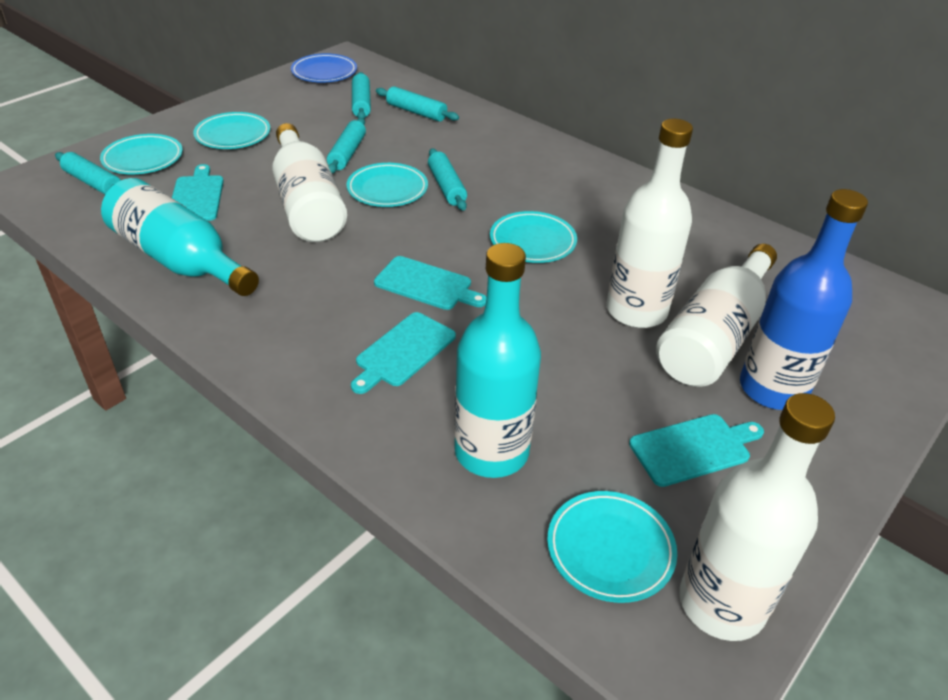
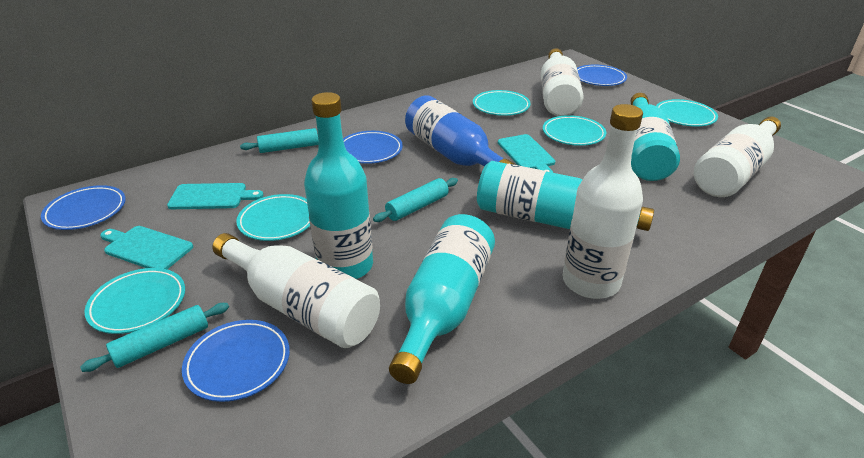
blue plate: 1 -> 4
turquoise bottle: 2 -> 4
turquoise cutting board: 4 -> 3
turquoise rolling pin: 5 -> 3

